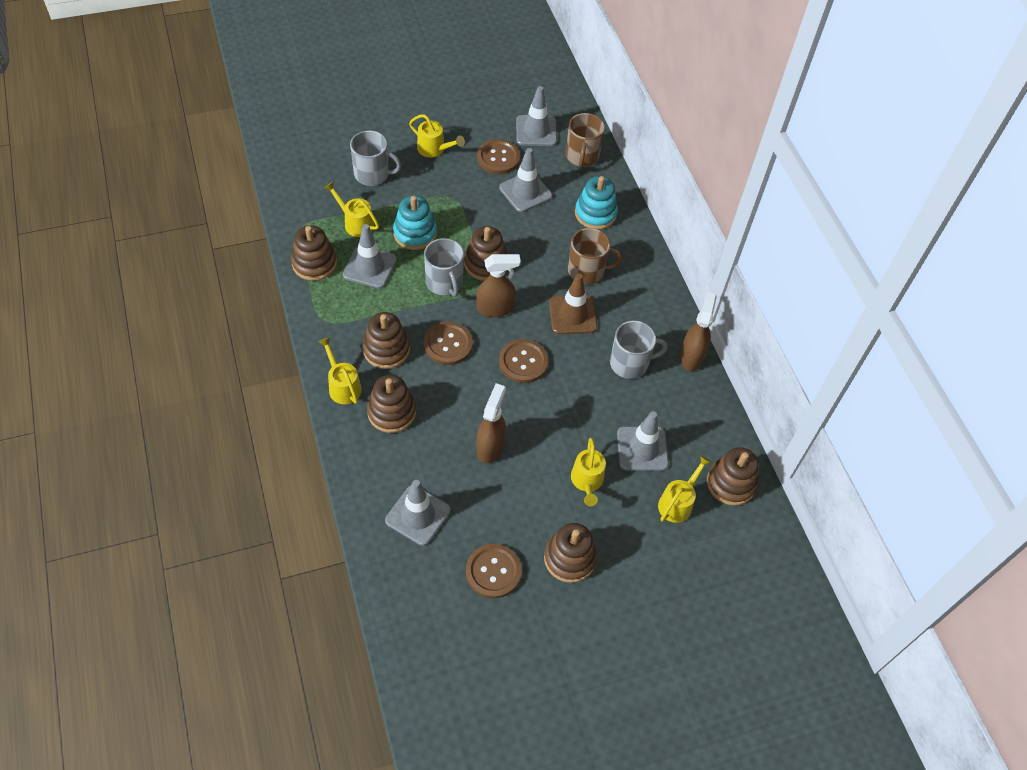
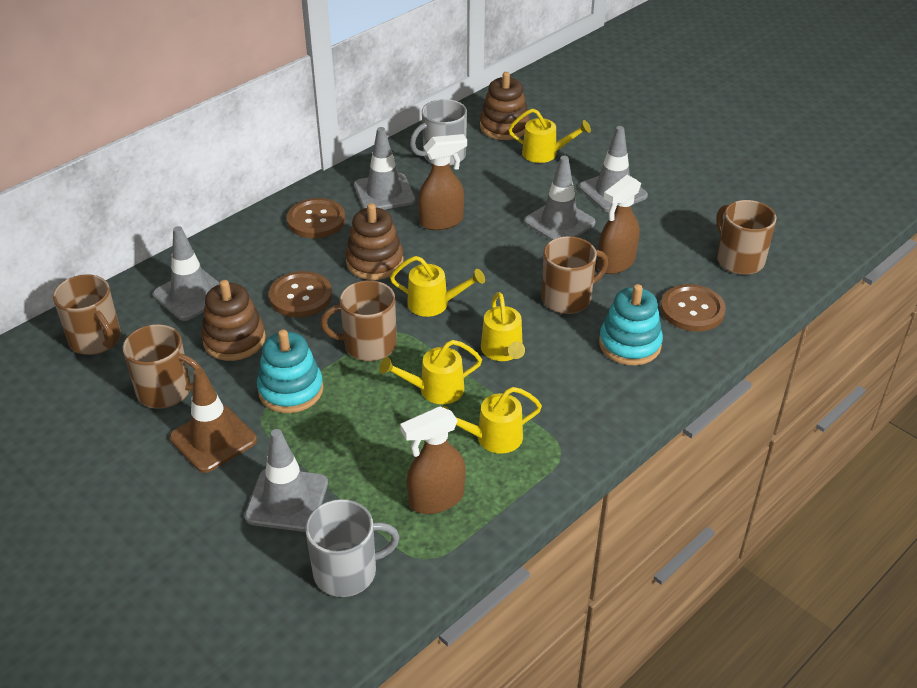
brown button: 4 -> 3
brown mug: 2 -> 5
brown stacking toy: 6 -> 3
grey mug: 3 -> 2

